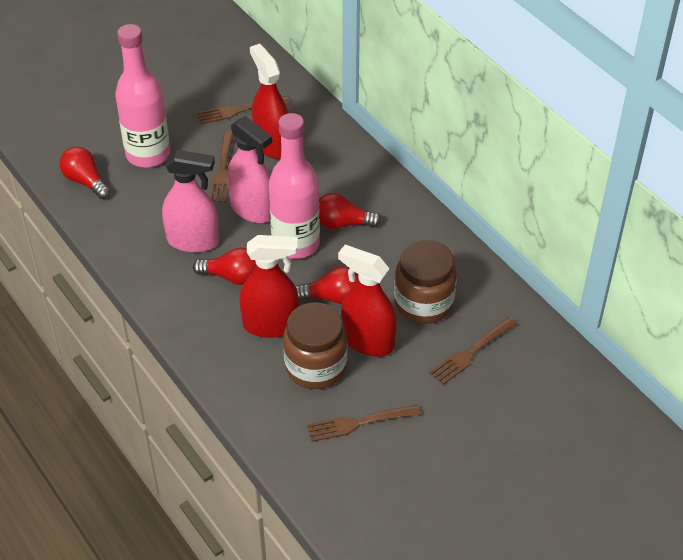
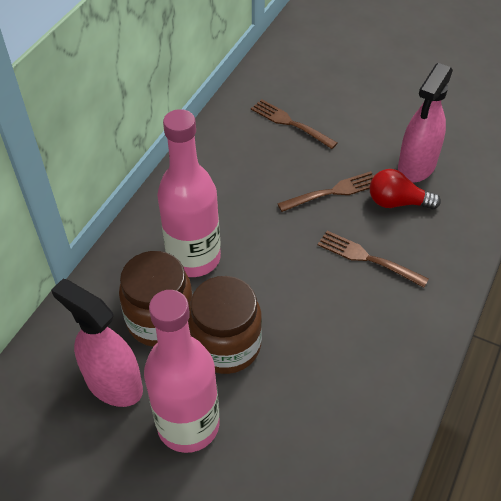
brown fork: 4 -> 3
red light bulb: 4 -> 1
red spray bottle: 3 -> 0

